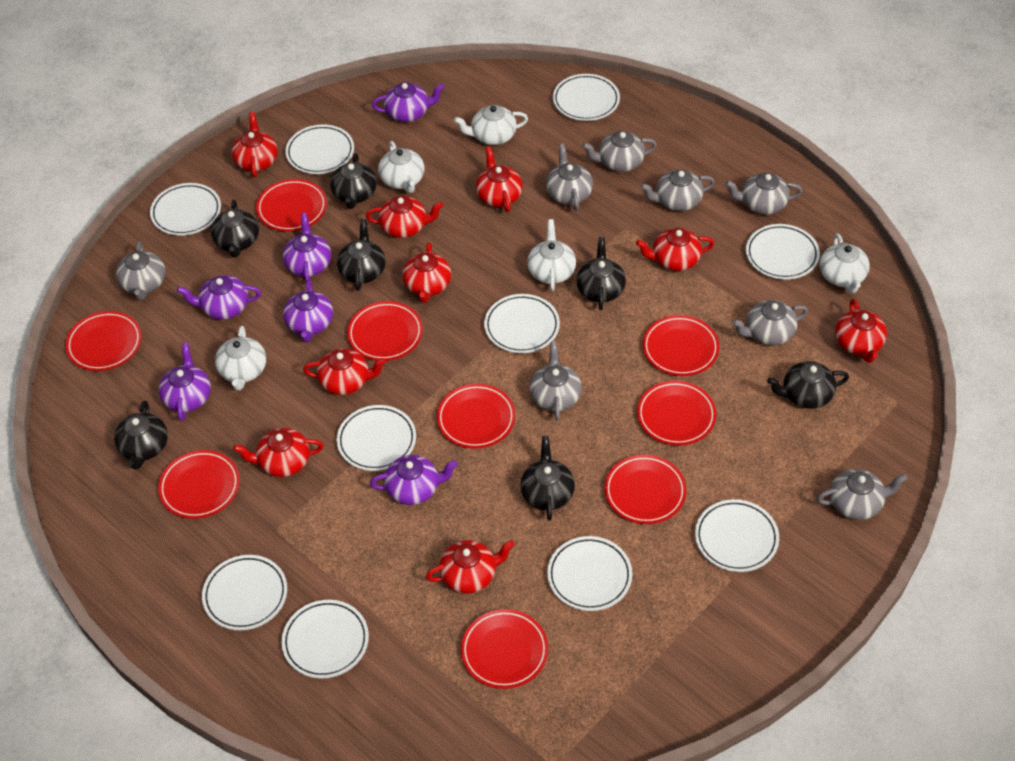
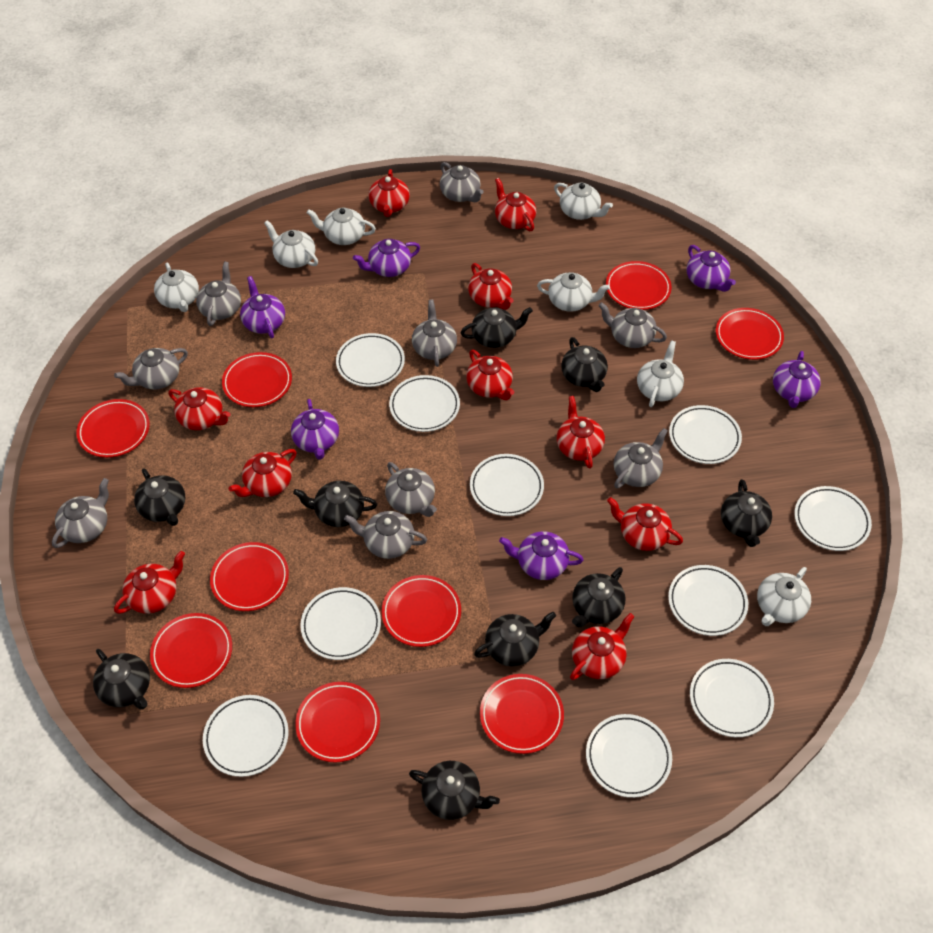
black teapot: 7 -> 9
grey teapot: 8 -> 9
red teapot: 9 -> 10
white teapot: 5 -> 7

